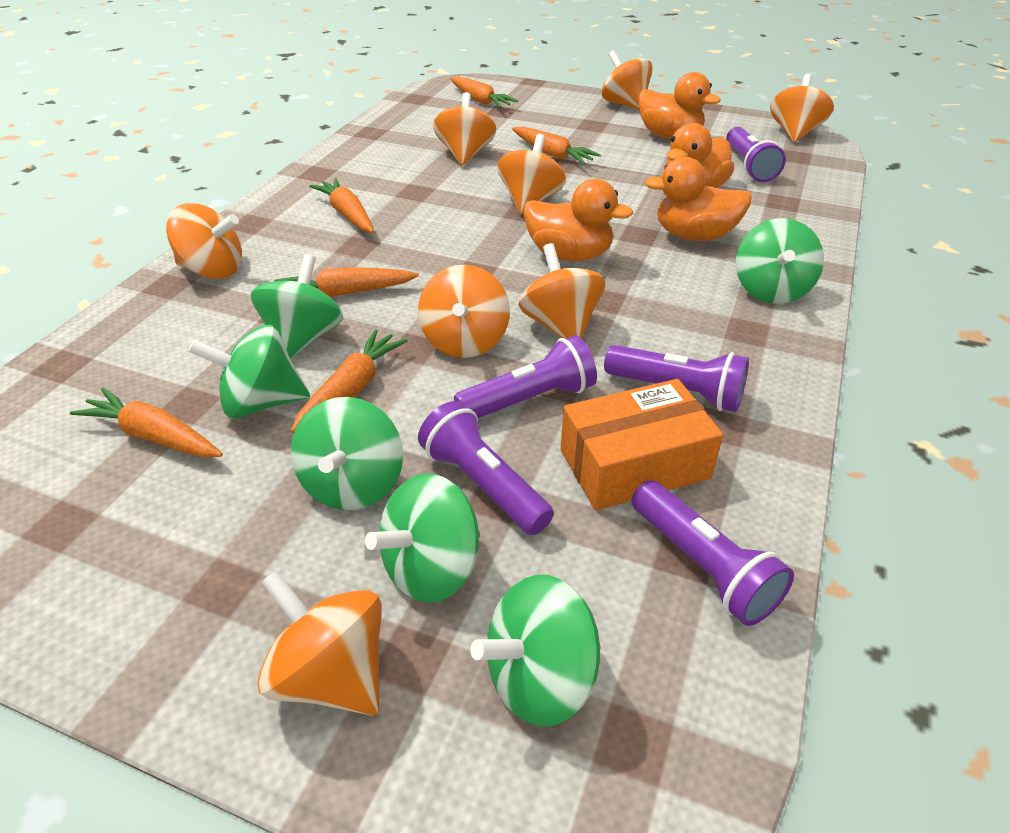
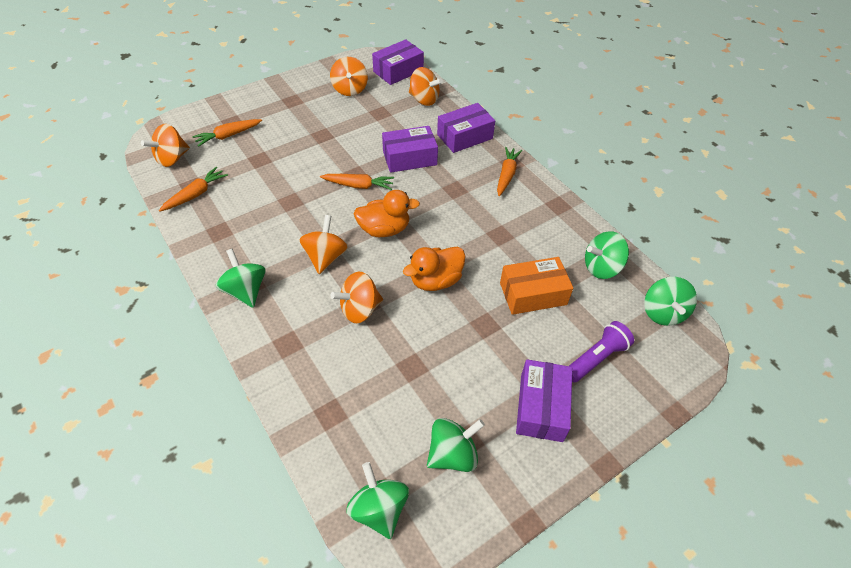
green spinning top: 6 -> 5
orange carrot: 6 -> 4
orange duck: 4 -> 2
orange spinning top: 8 -> 5
purple box: 0 -> 4
purple flashlight: 5 -> 1

